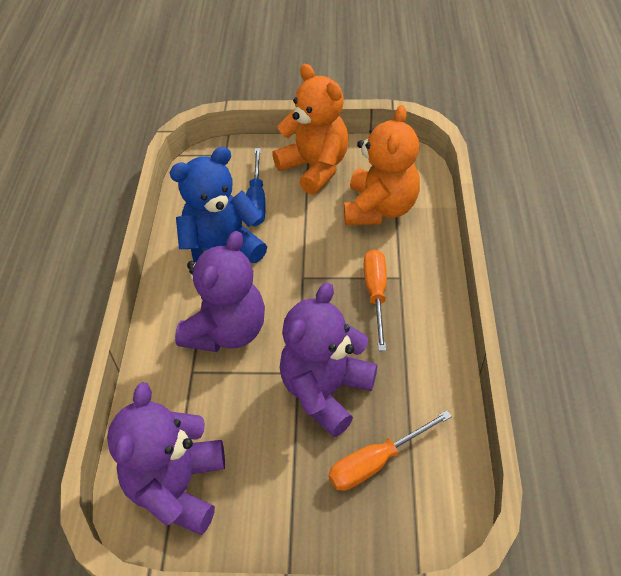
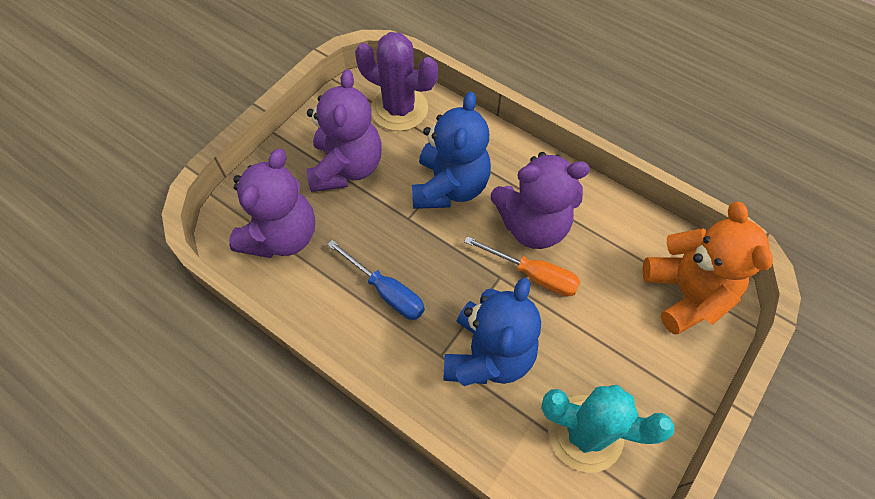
blue teddy bear: 1 -> 2
orange screwdriver: 2 -> 1
orange teddy bear: 2 -> 1
purple cactus: 0 -> 1
turquoise cactus: 0 -> 1

